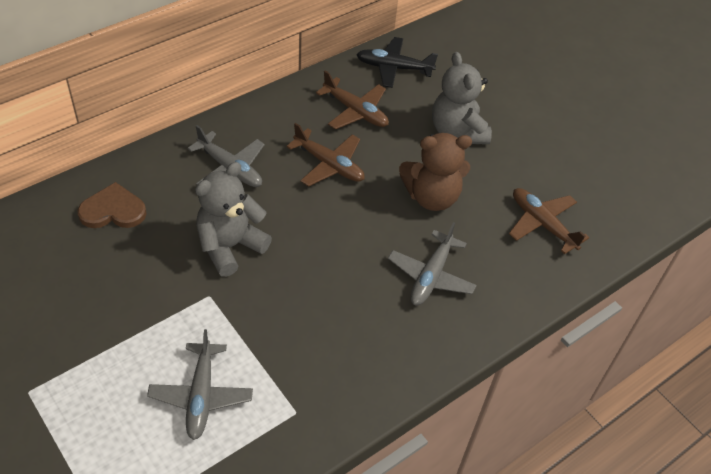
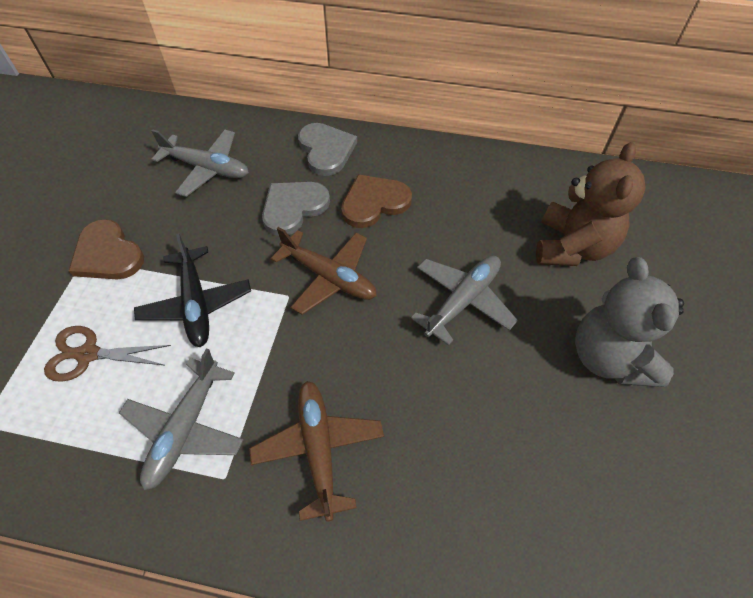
brown heart: 1 -> 2
brown plane: 3 -> 2
brown scissors: 0 -> 1
grey heart: 0 -> 2
grey teddy bear: 2 -> 1

